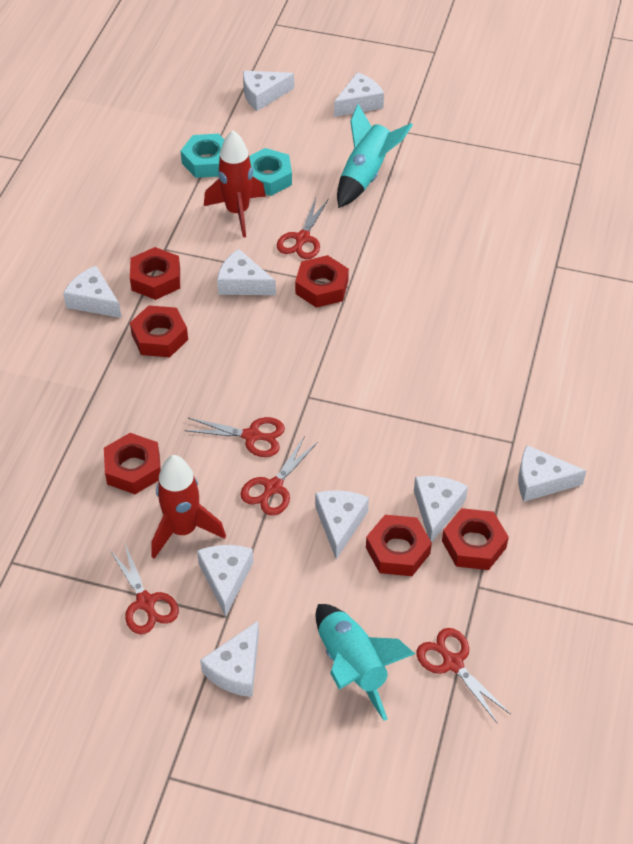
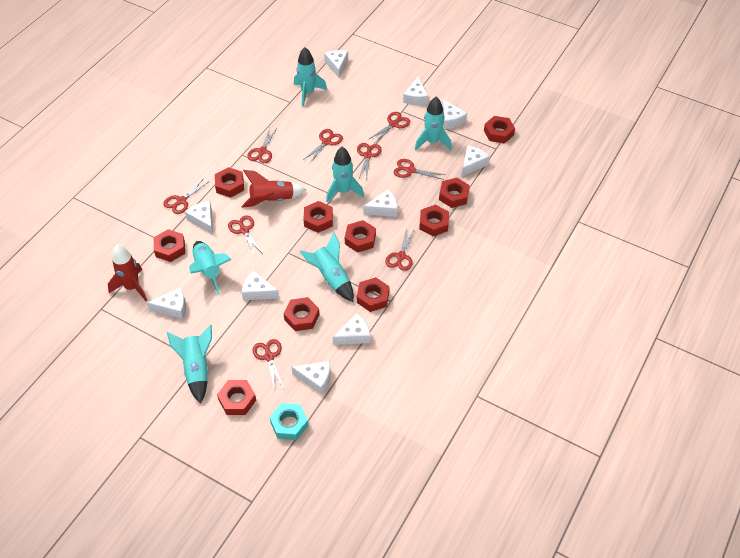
red nut: 6 -> 10
red scissors: 5 -> 9
turquoise nut: 2 -> 1
turquoise rocket: 2 -> 6
white cheese: 9 -> 10

